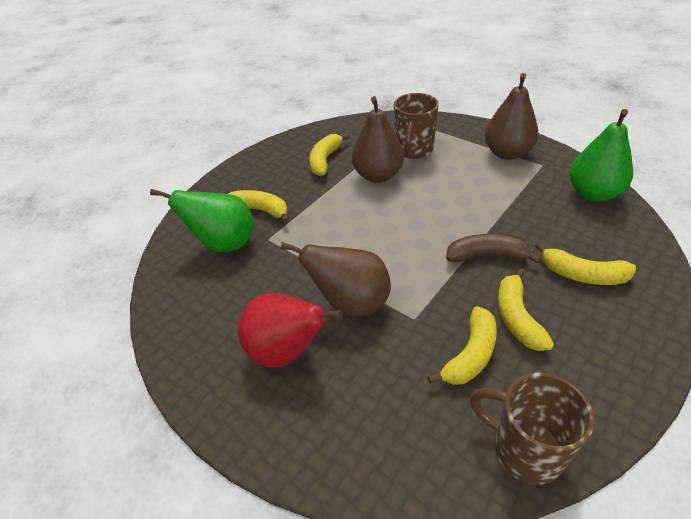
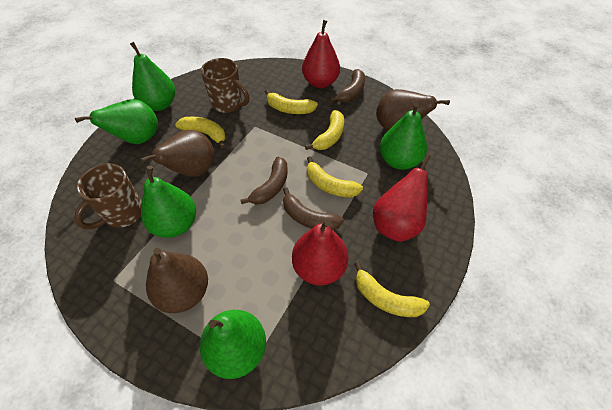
brown banana: 1 -> 3
green pear: 2 -> 5
red pear: 1 -> 3

